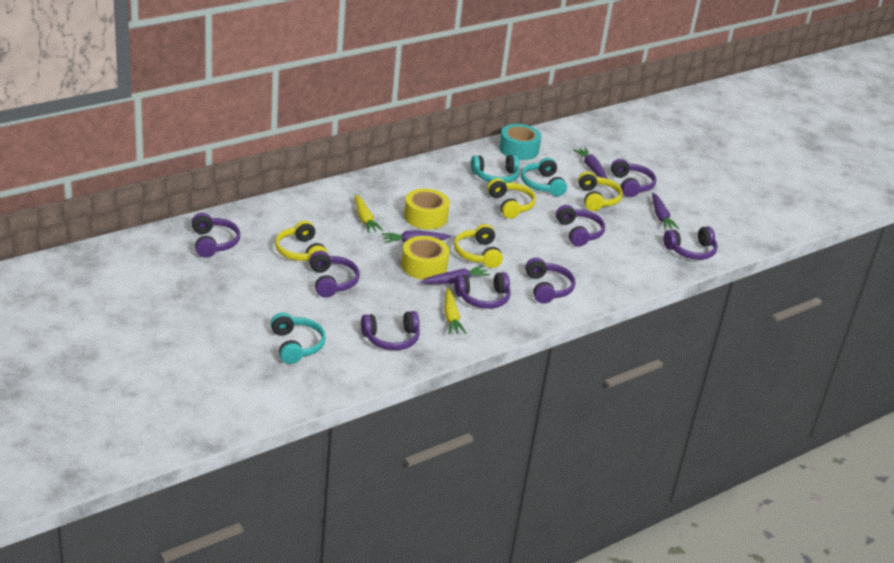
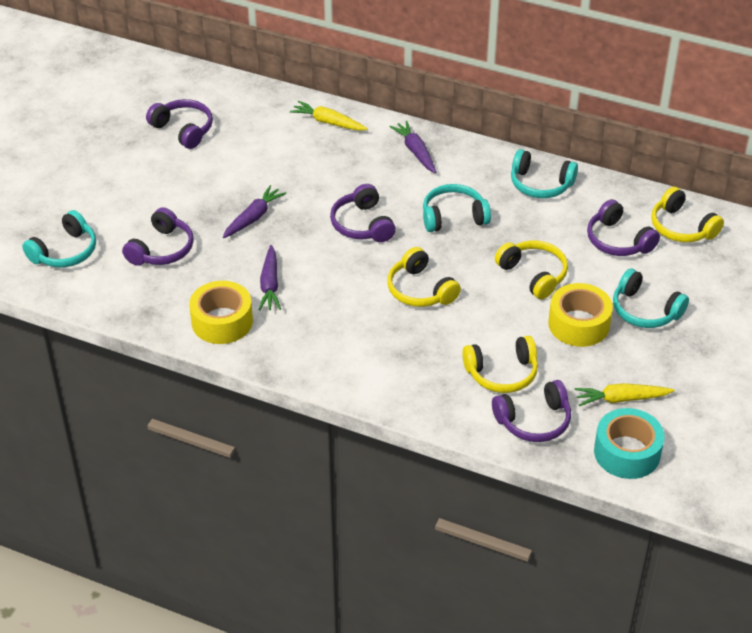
purple carrot: 4 -> 3
purple headphones: 8 -> 5
turquoise headphones: 3 -> 4

